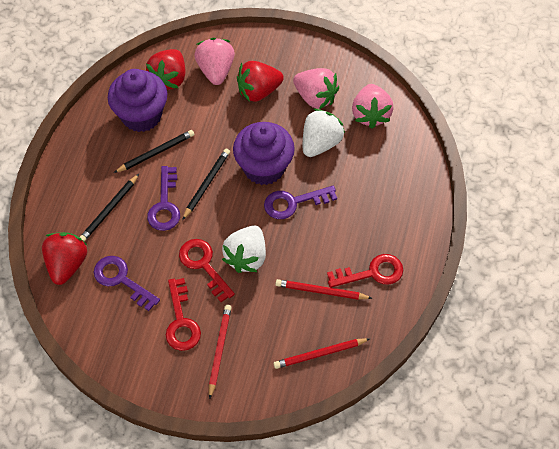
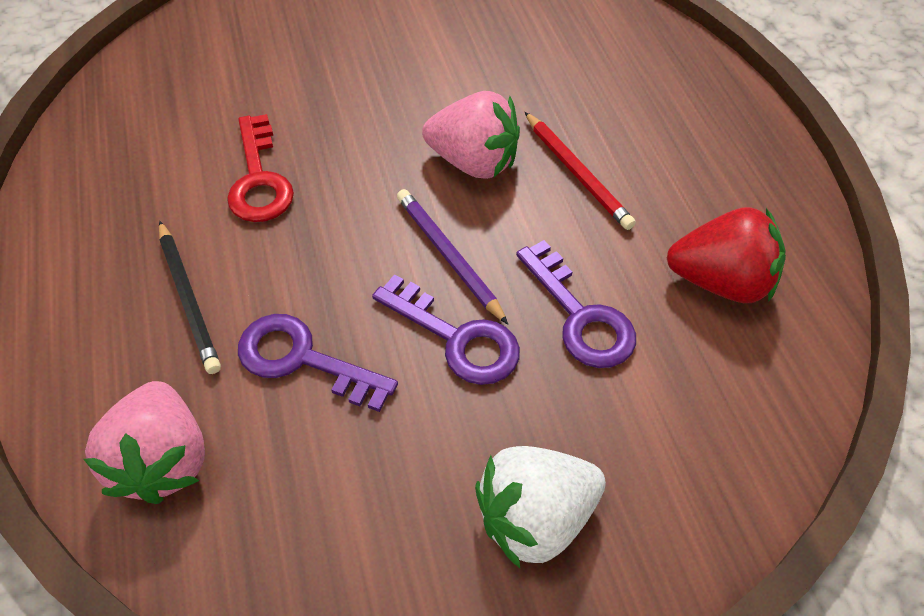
black pencil: 3 -> 1
pink strawberry: 3 -> 2
purple cupcake: 2 -> 0
purple pencil: 0 -> 1
red key: 3 -> 1
red pencil: 3 -> 1
red strawberry: 3 -> 1
white strawberry: 2 -> 1

